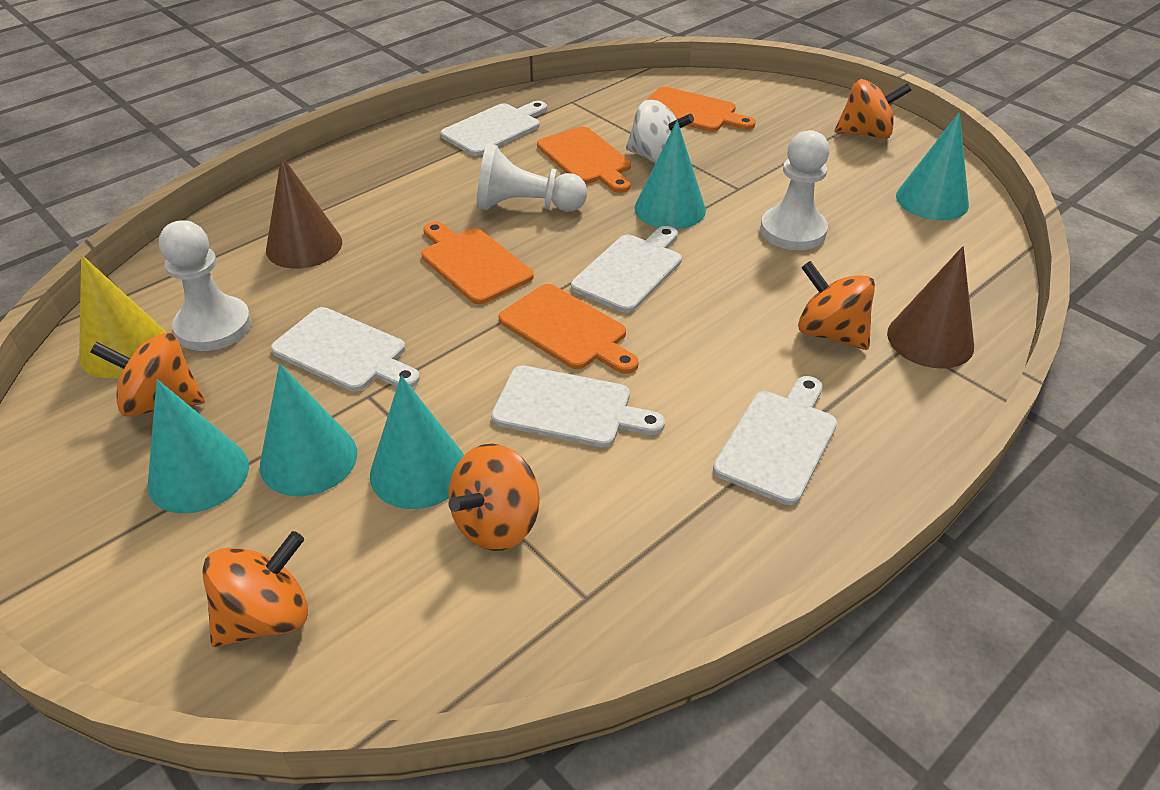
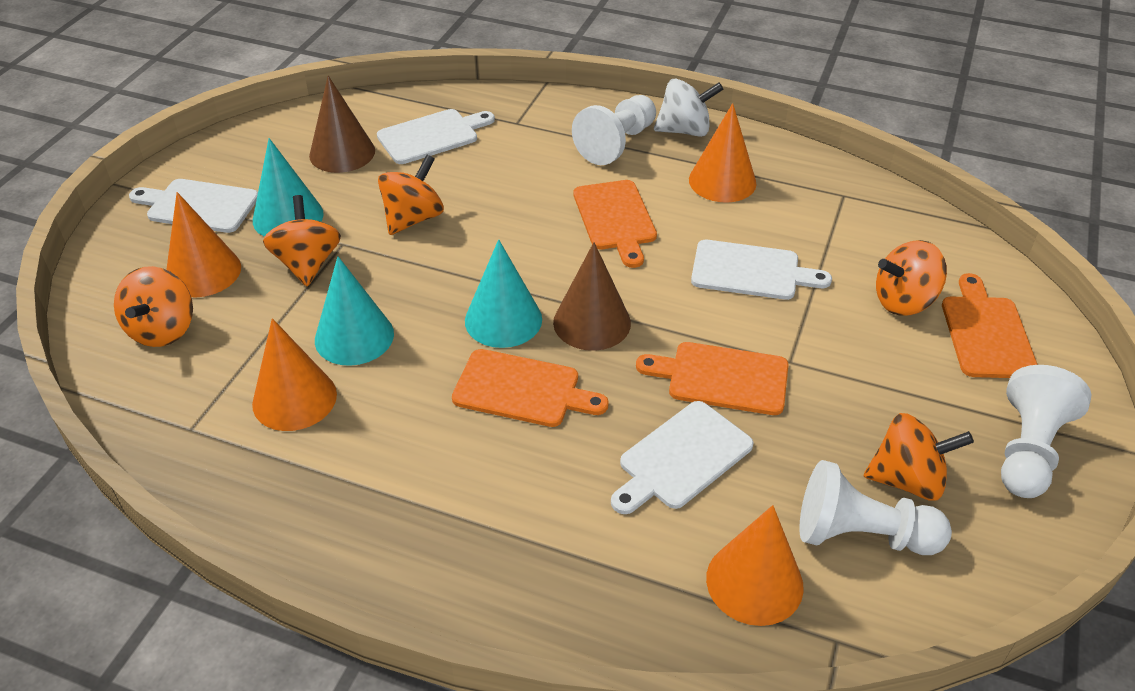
orange cone: 0 -> 4
turquoise cone: 5 -> 3
white cutting board: 5 -> 4
yellow cone: 1 -> 0

